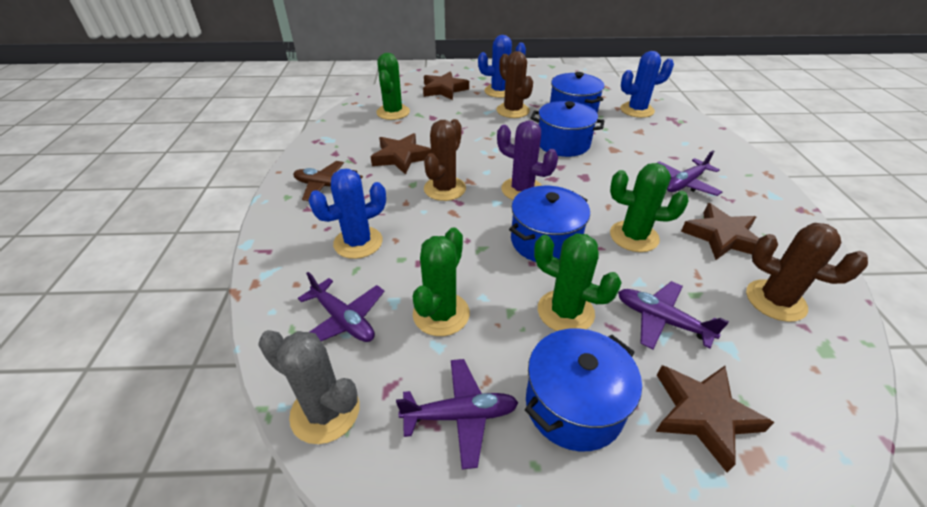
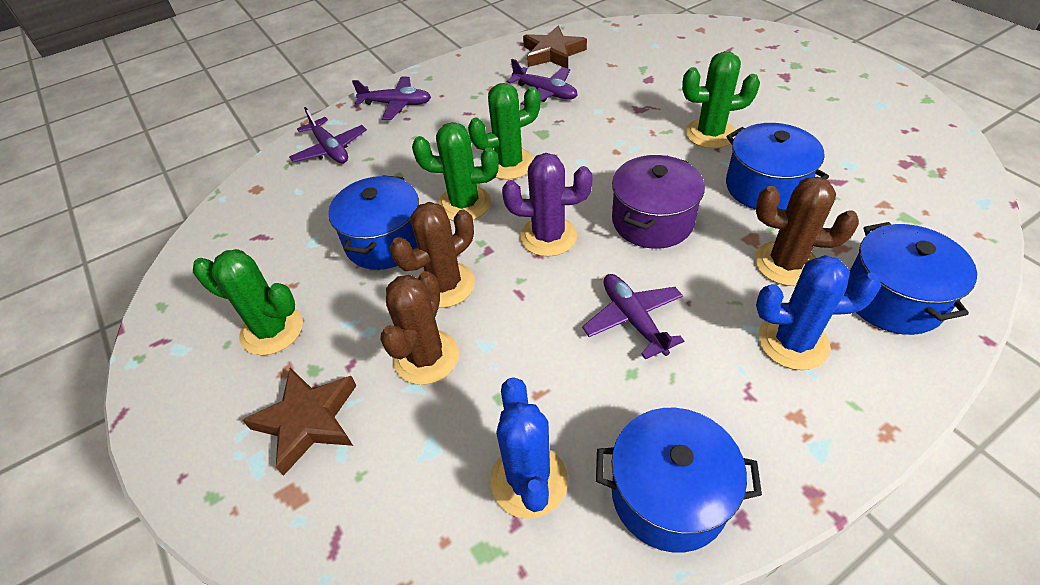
blue cactus: 3 -> 2
brown plane: 1 -> 0
brown star: 4 -> 2
grey cactus: 1 -> 0
purple pot: 0 -> 1

